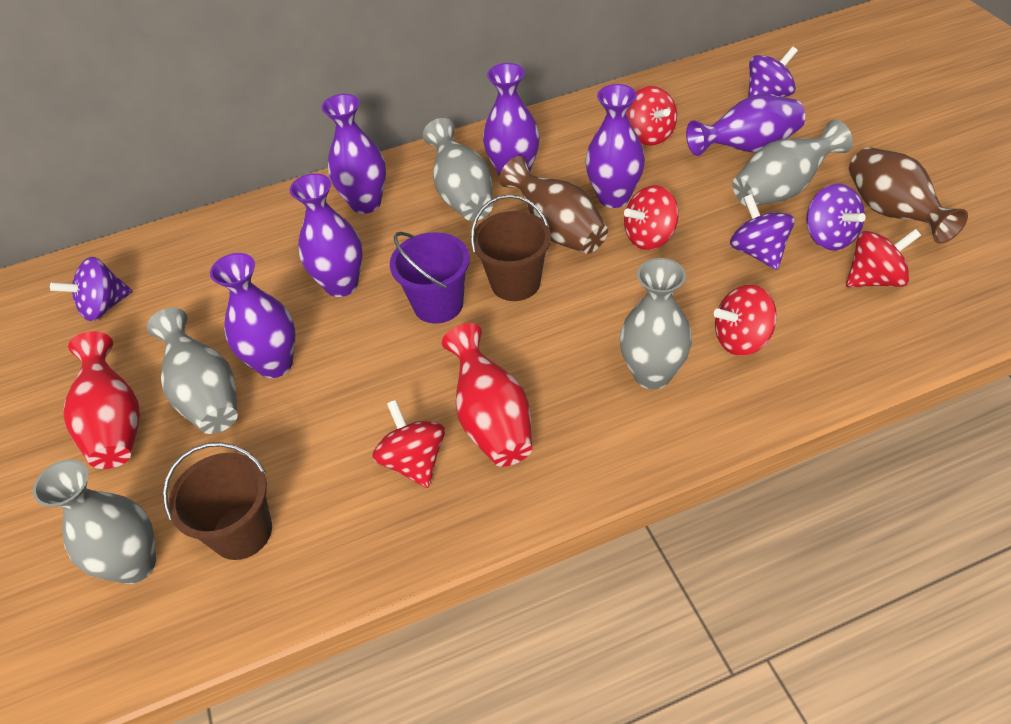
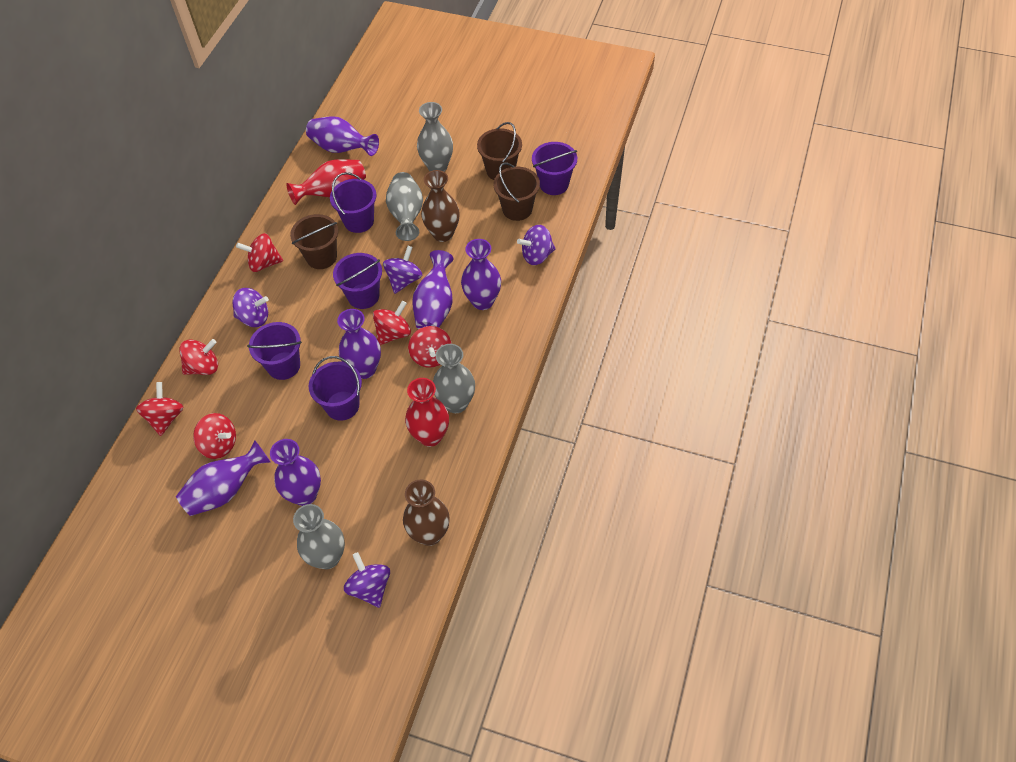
brown bucket: 2 -> 3
grey vase: 5 -> 4
purple bucket: 1 -> 5
red spinning top: 5 -> 6

